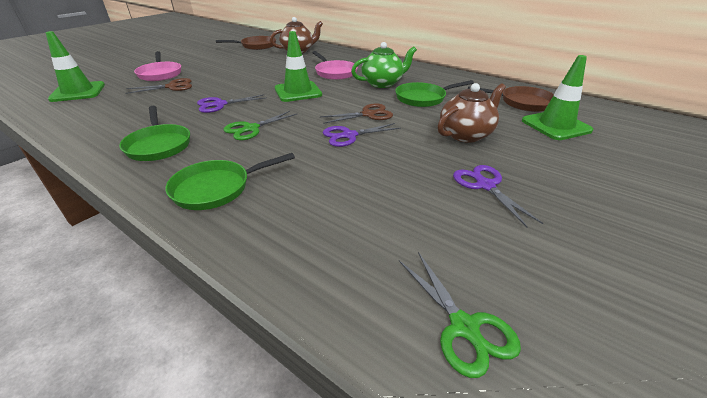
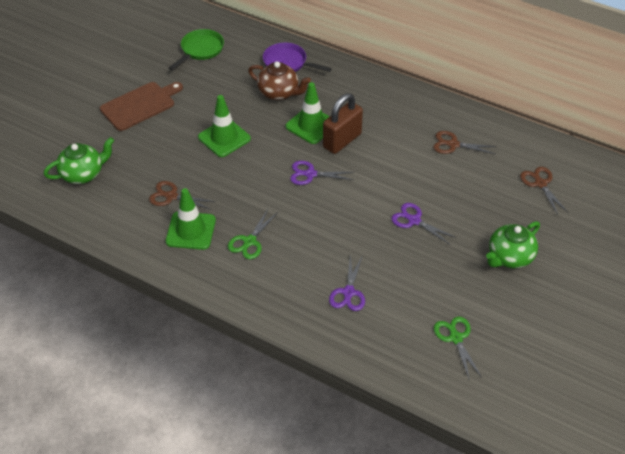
brown cutting board: 0 -> 1
brown padlock: 0 -> 1
brown pan: 2 -> 0
brown scissors: 2 -> 3
brown teapot: 2 -> 1
green pan: 3 -> 1
green teapot: 1 -> 2
pink pan: 2 -> 0
purple pan: 0 -> 1

